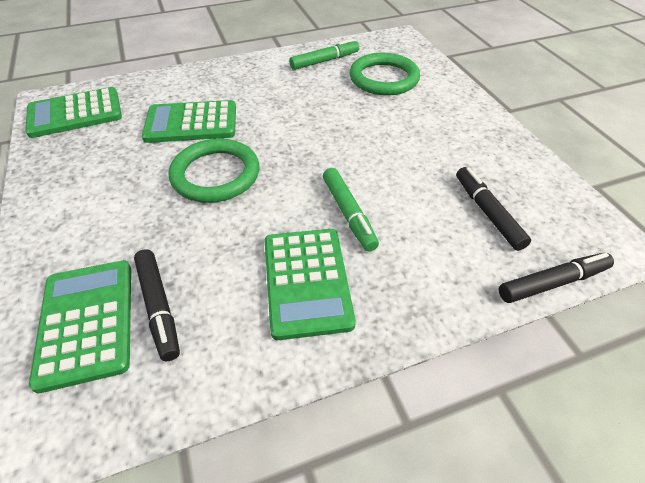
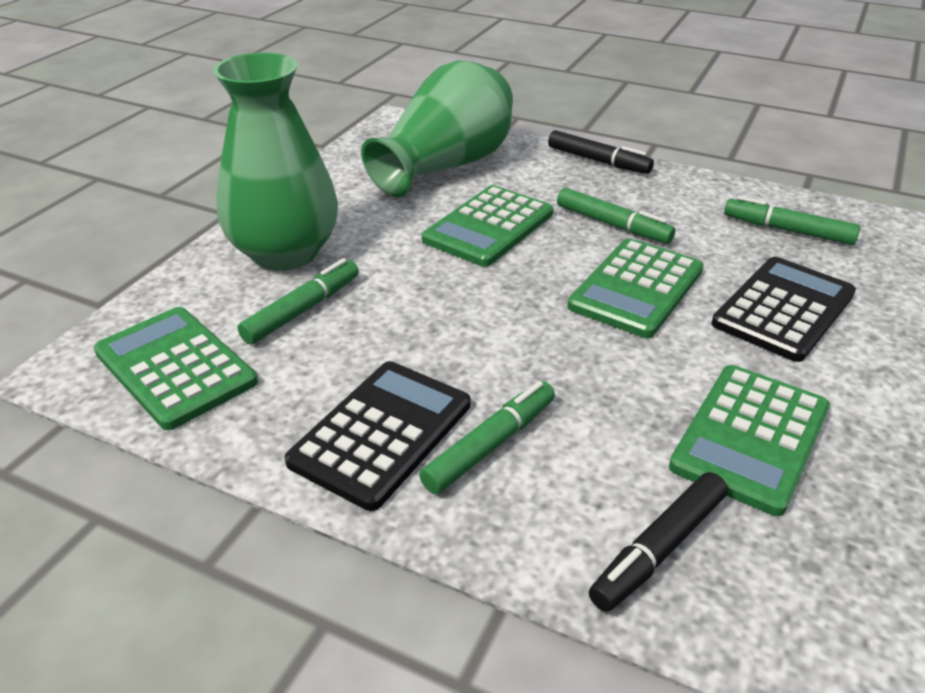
black calculator: 0 -> 2
black marker: 3 -> 2
green marker: 2 -> 4
green ring: 2 -> 0
green vase: 0 -> 2

